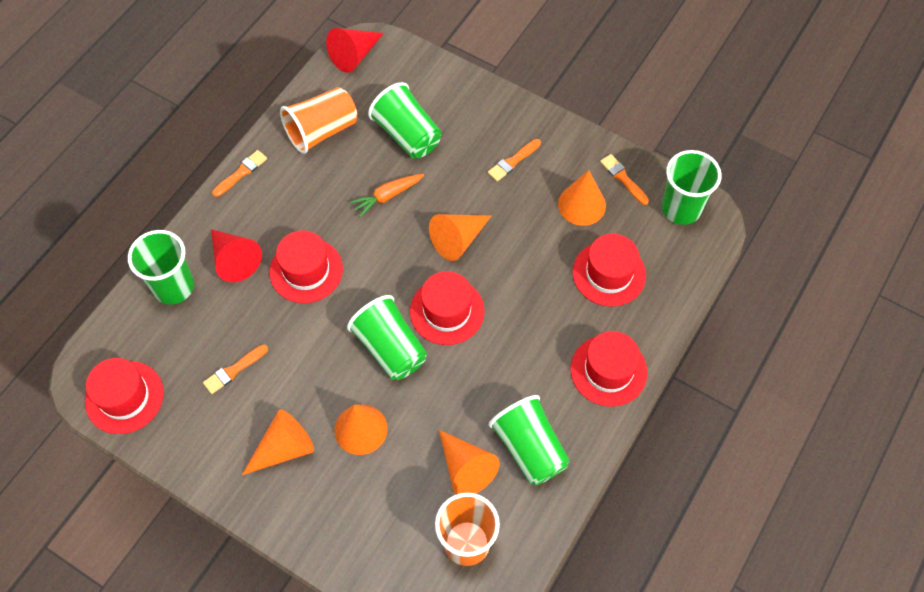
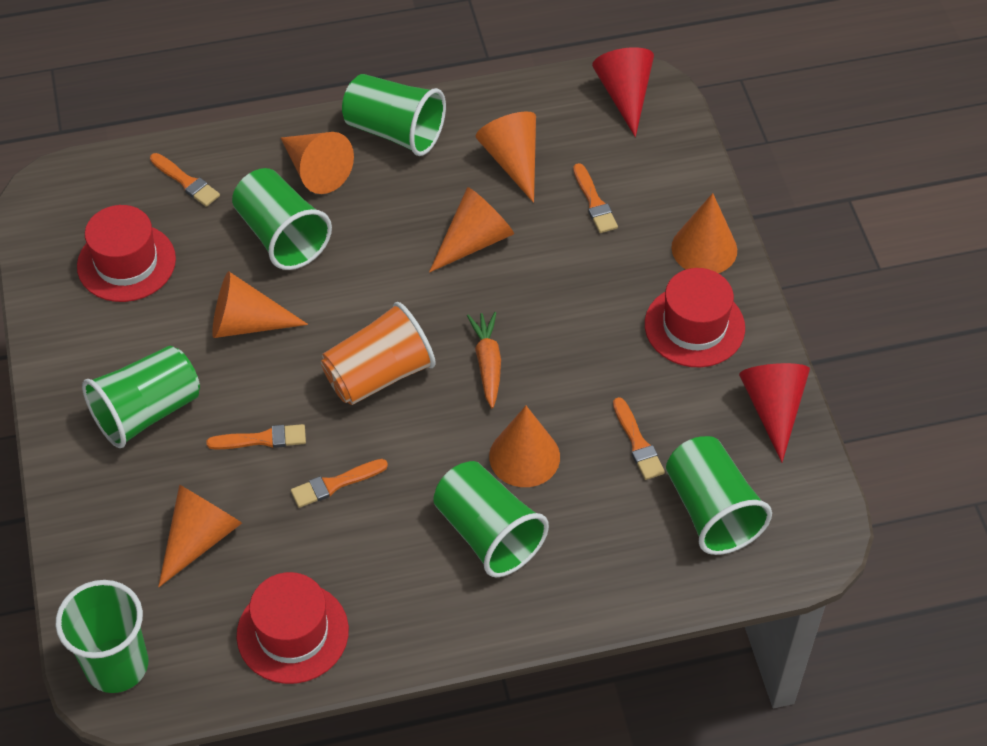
green cup: 5 -> 6
orange brush: 4 -> 5
orange cone: 5 -> 7
orange cup: 2 -> 1
red hat: 5 -> 3

